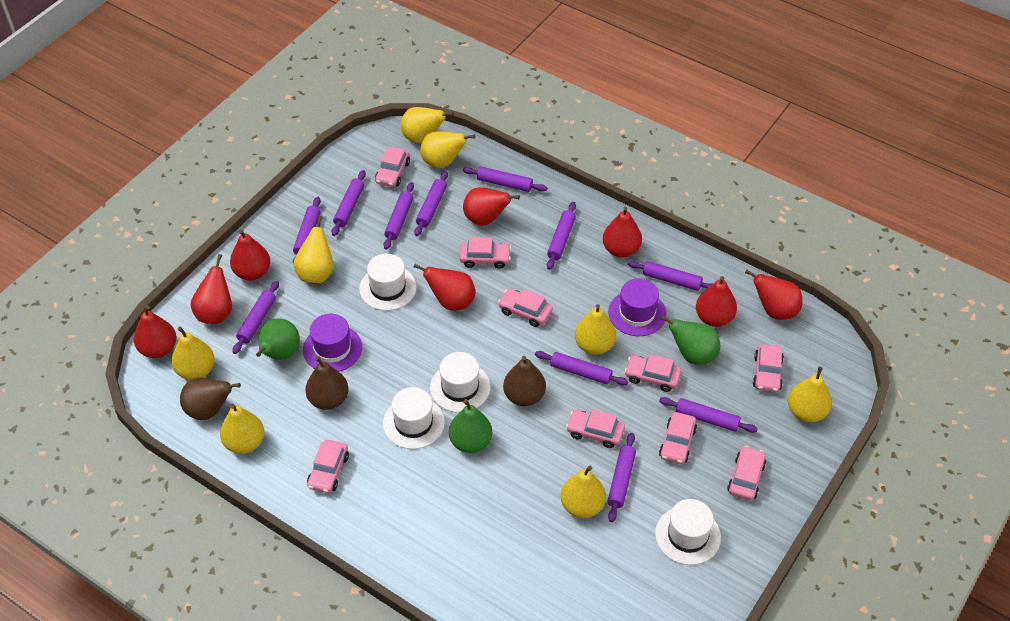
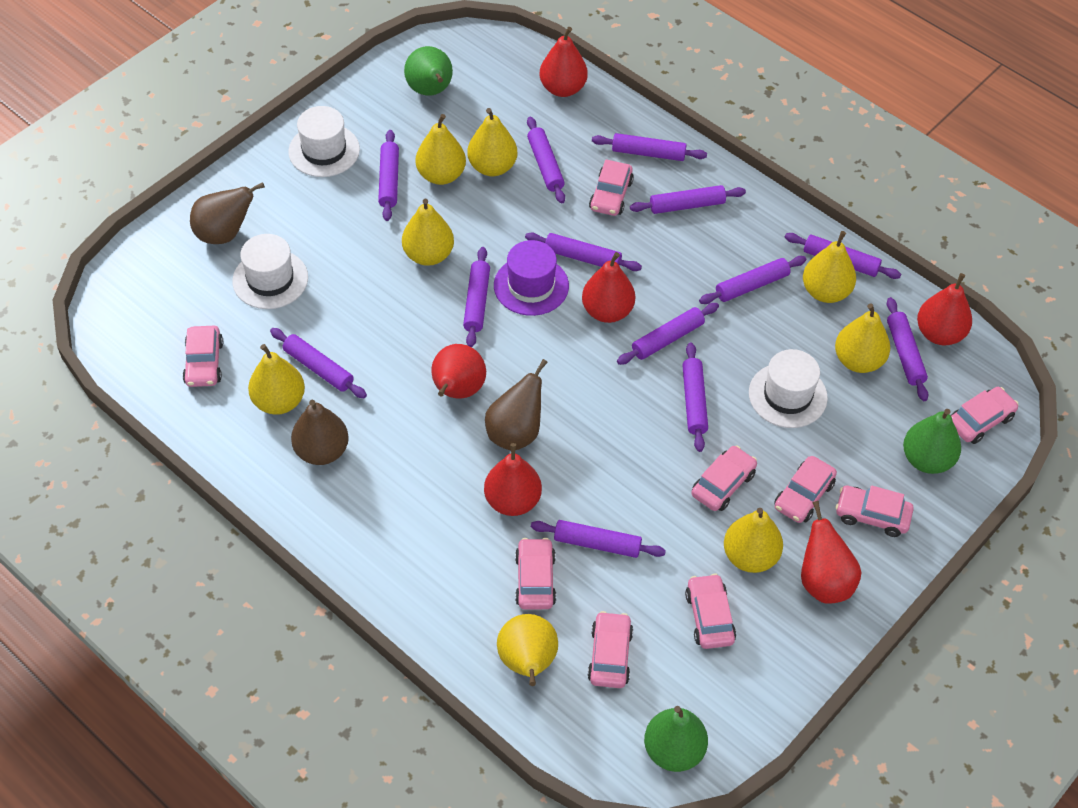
purple hat: 2 -> 1
purple rolling pin: 11 -> 13
red pear: 8 -> 6
white hat: 4 -> 3

